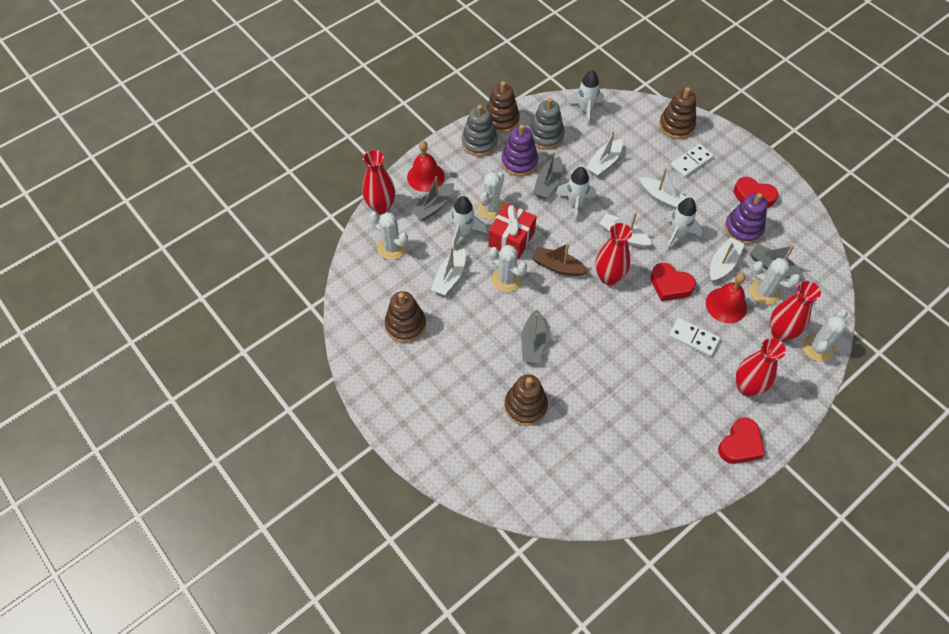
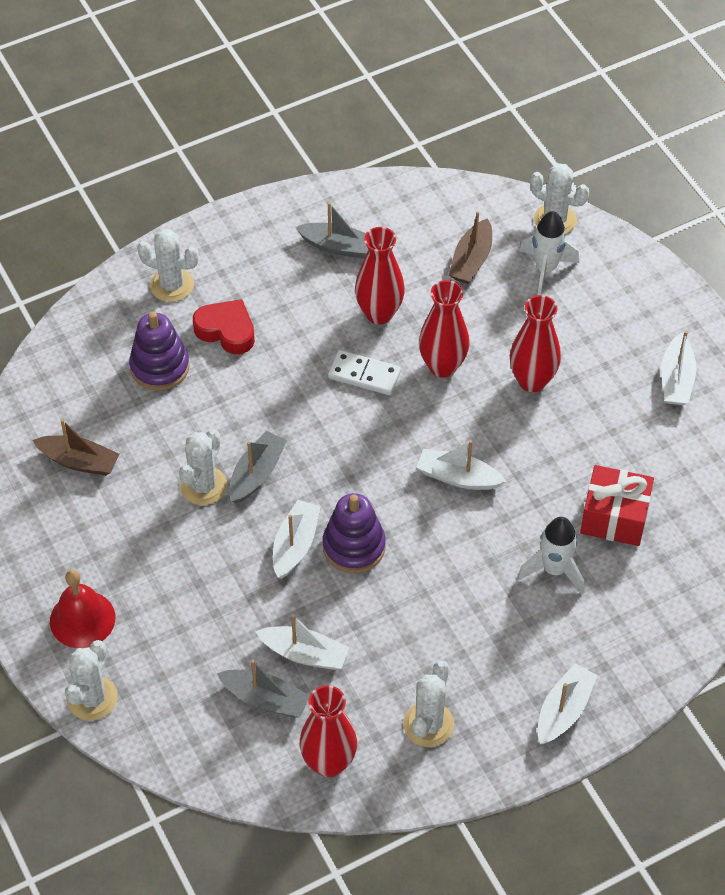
brown boat: 1 -> 2
brown stacking toy: 4 -> 0
grey boat: 4 -> 3
grey stacking toy: 2 -> 0
red bell: 2 -> 1
red heart: 3 -> 1
white domino: 2 -> 1
white rocket: 4 -> 2

